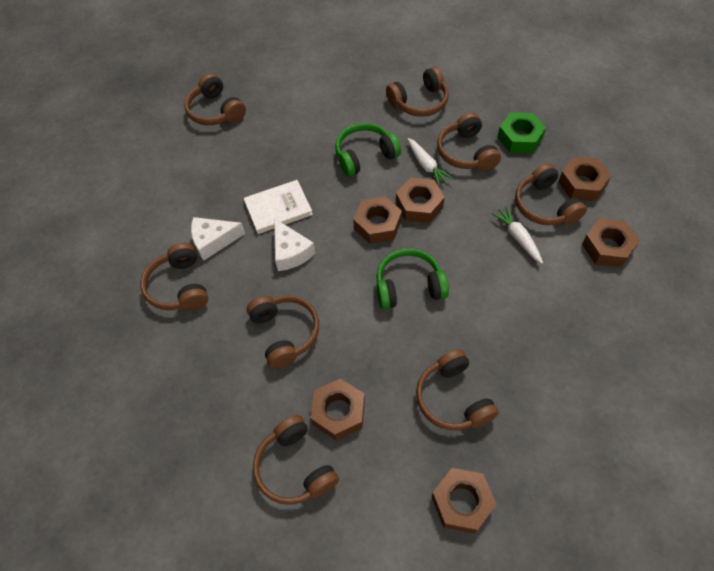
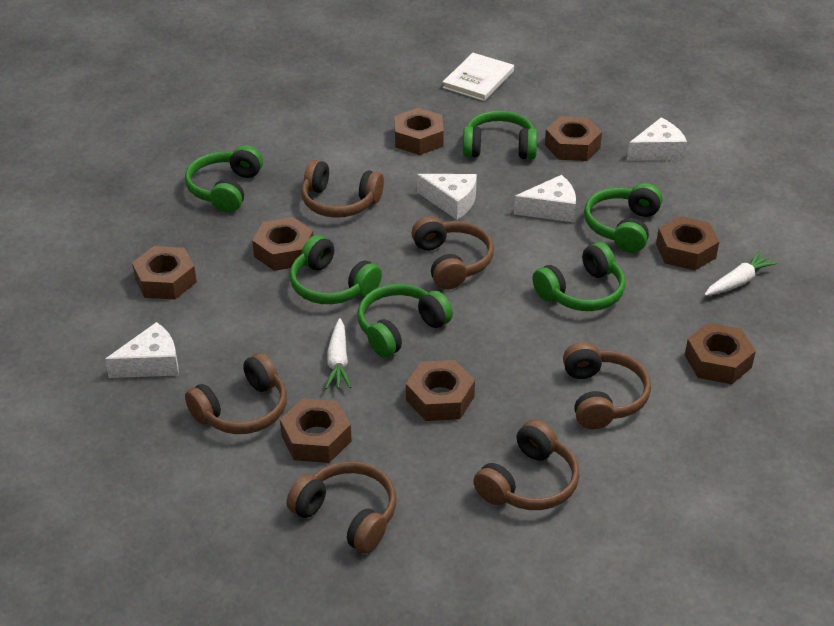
brown headphones: 8 -> 6
brown nut: 6 -> 8
green headphones: 2 -> 6
green nut: 1 -> 0
white cheese: 2 -> 4

